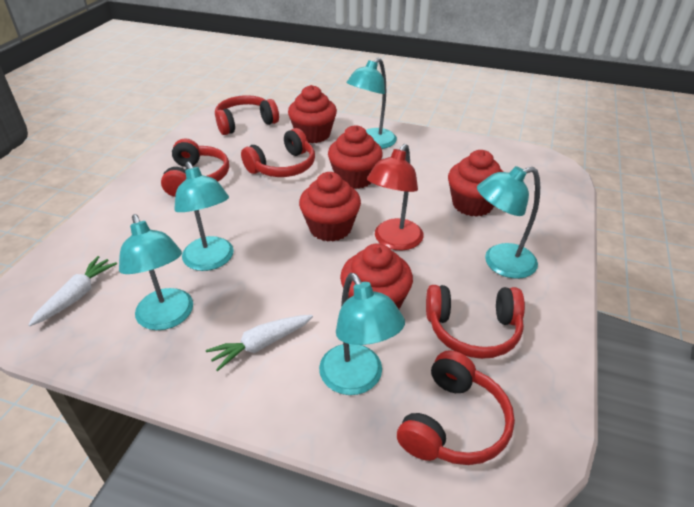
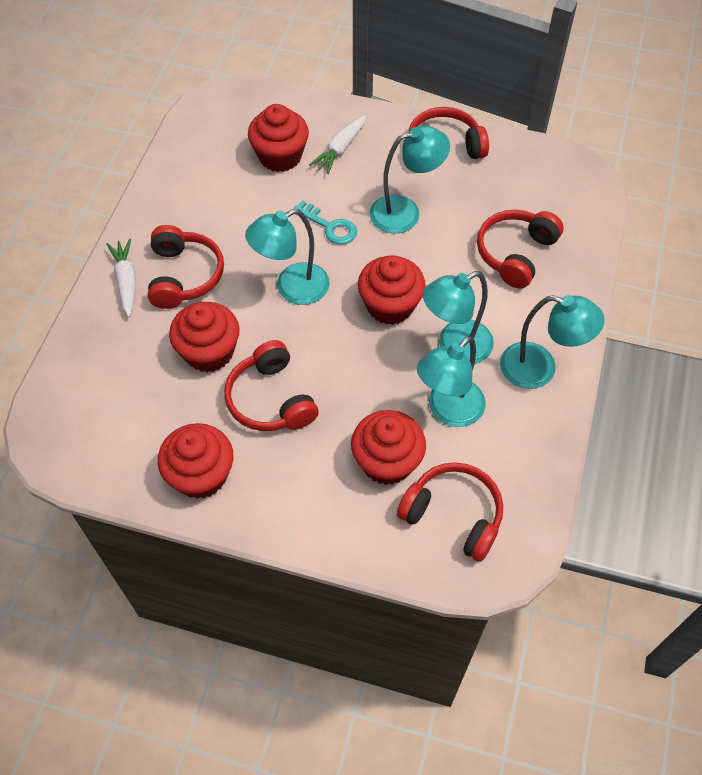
red lamp: 1 -> 0
turquoise key: 0 -> 1

